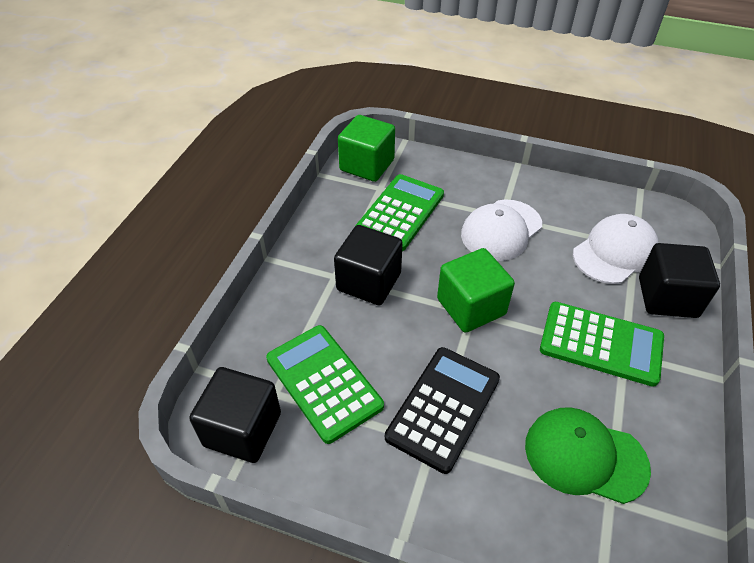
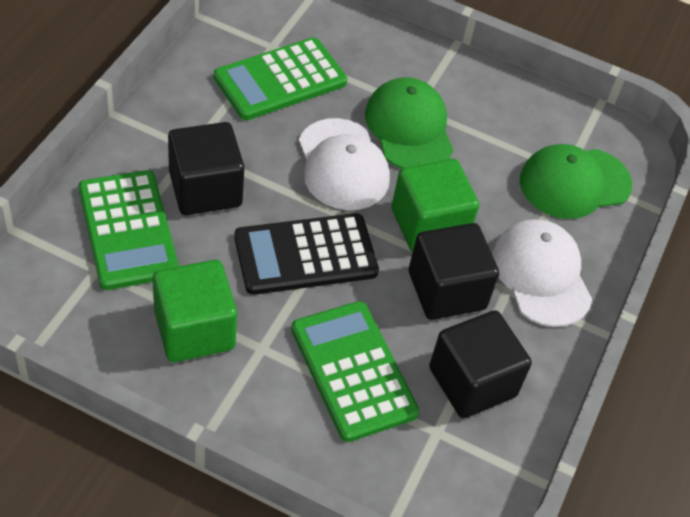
green cap: 1 -> 2

